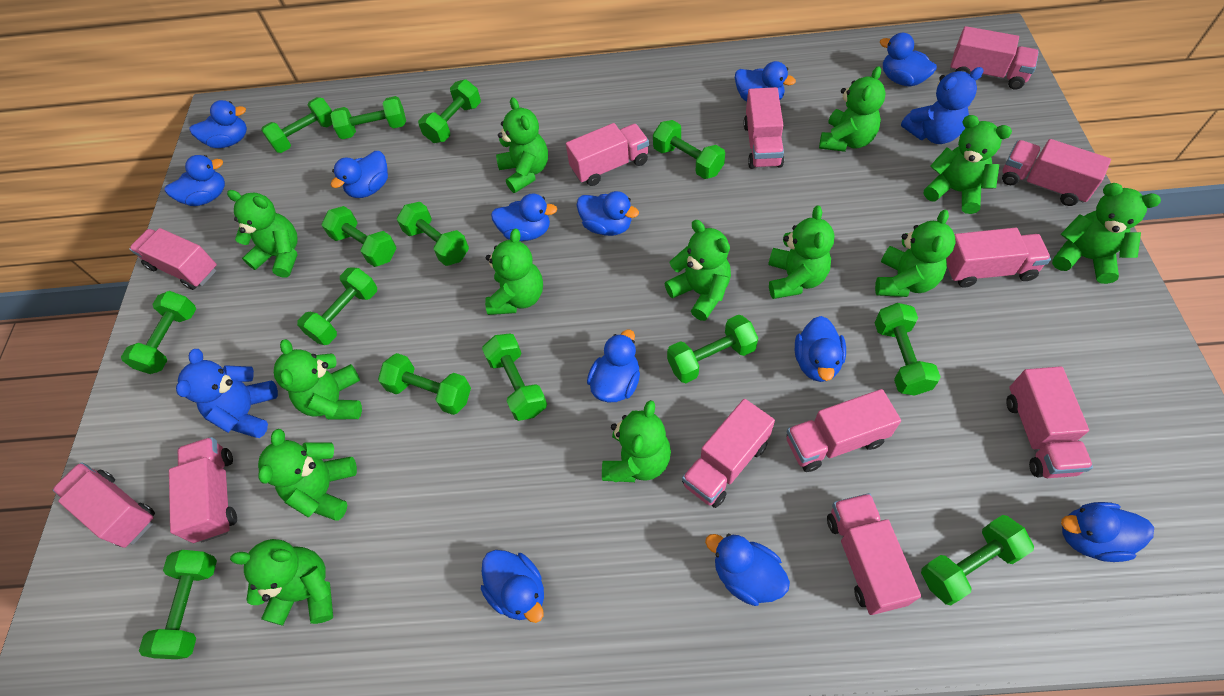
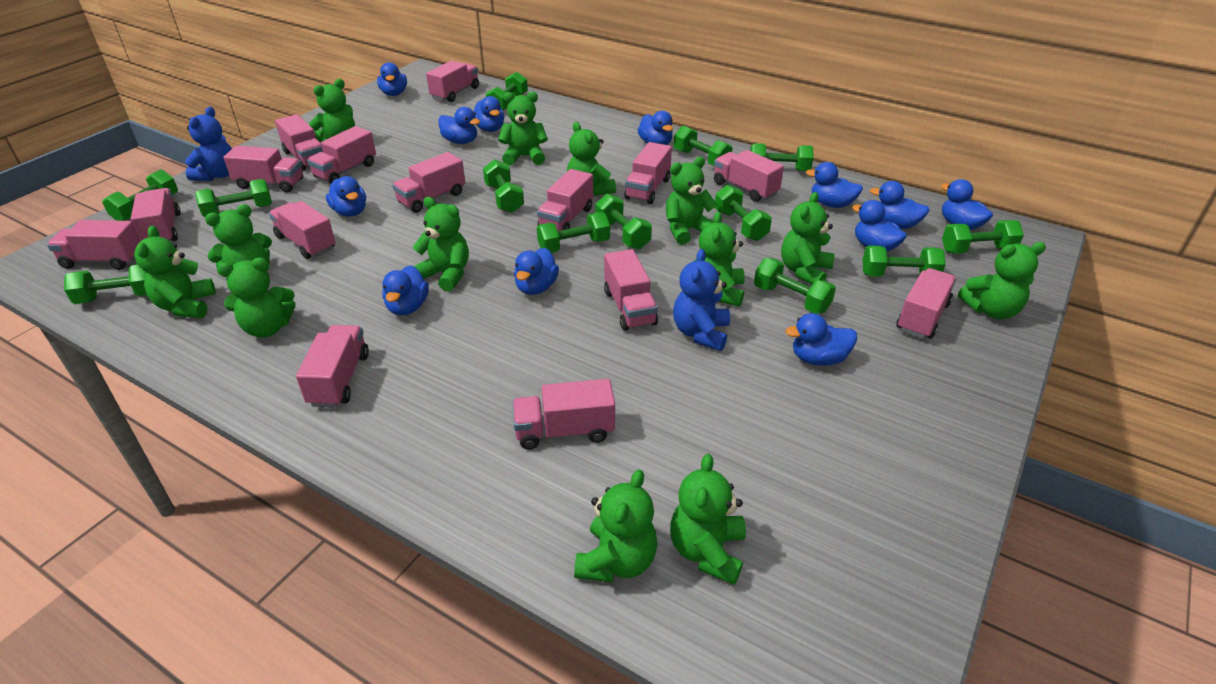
green dumbbell: 14 -> 13
pink truck: 12 -> 15

